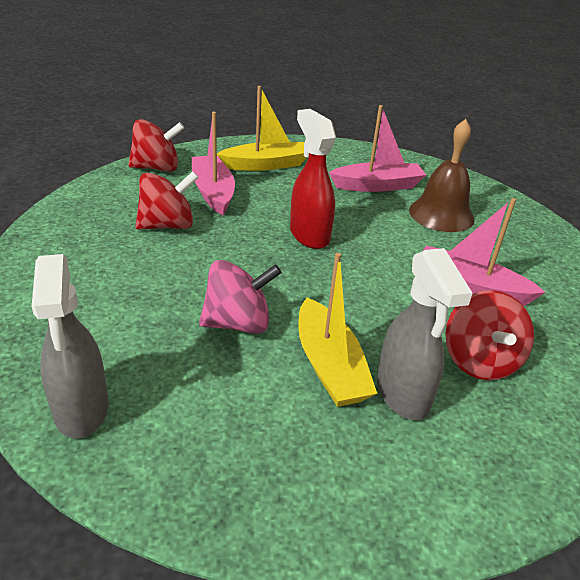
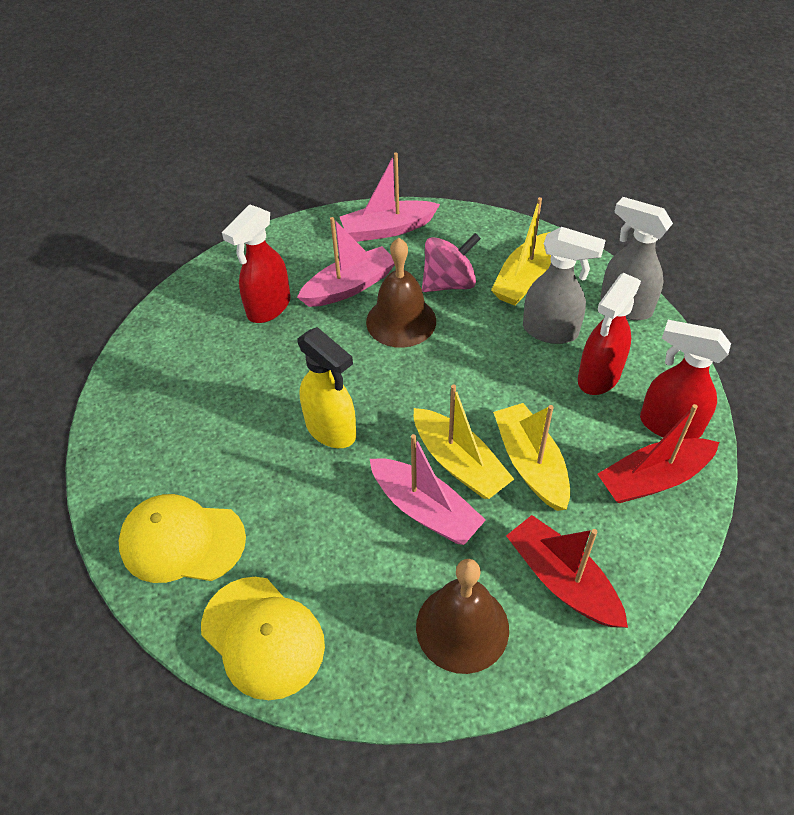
brown bell: 1 -> 2
red boat: 0 -> 2
red spinning top: 3 -> 0
red spray bottle: 1 -> 3
yellow boat: 2 -> 3
yellow cap: 0 -> 2
yellow spray bottle: 0 -> 1

